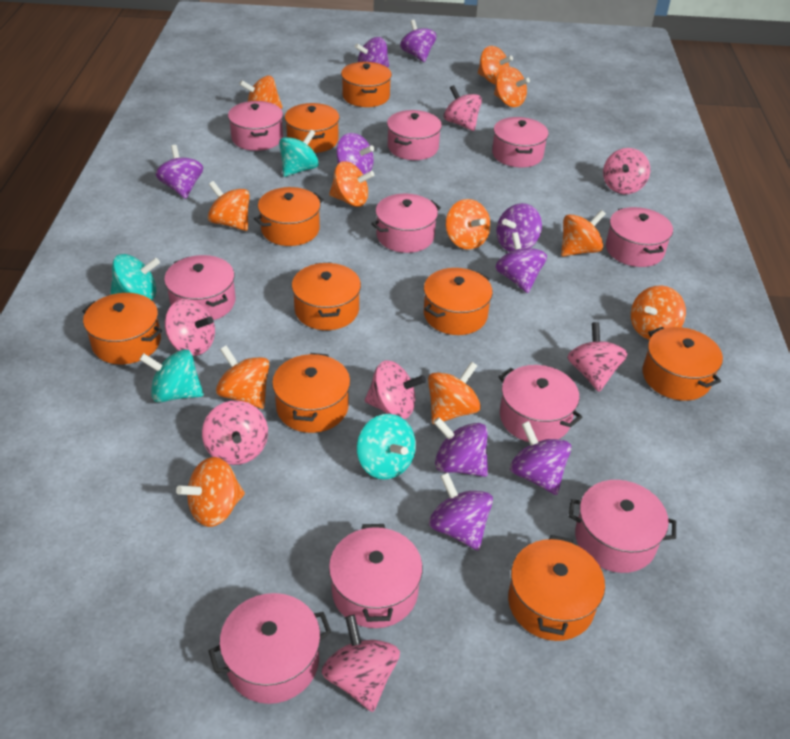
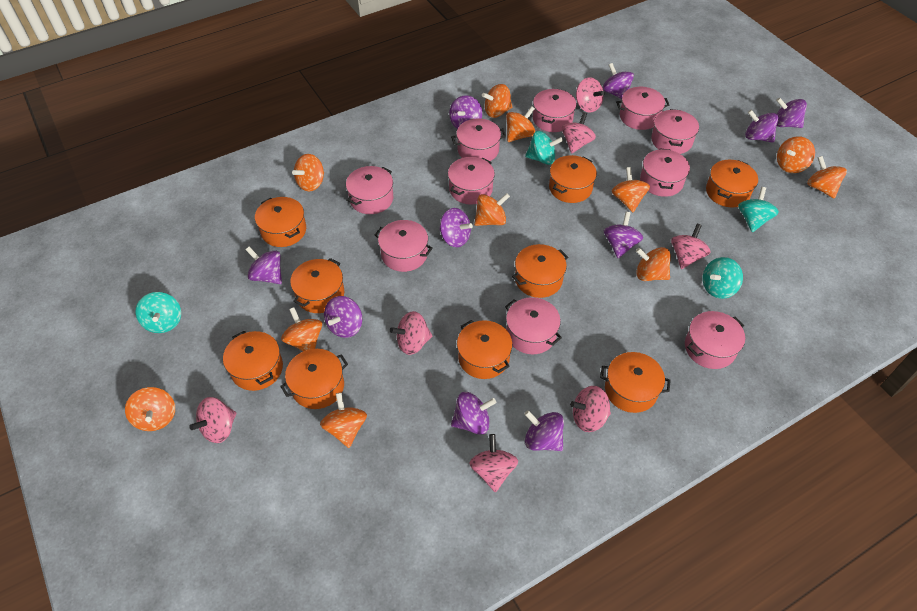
purple spinning top: 9 -> 10

